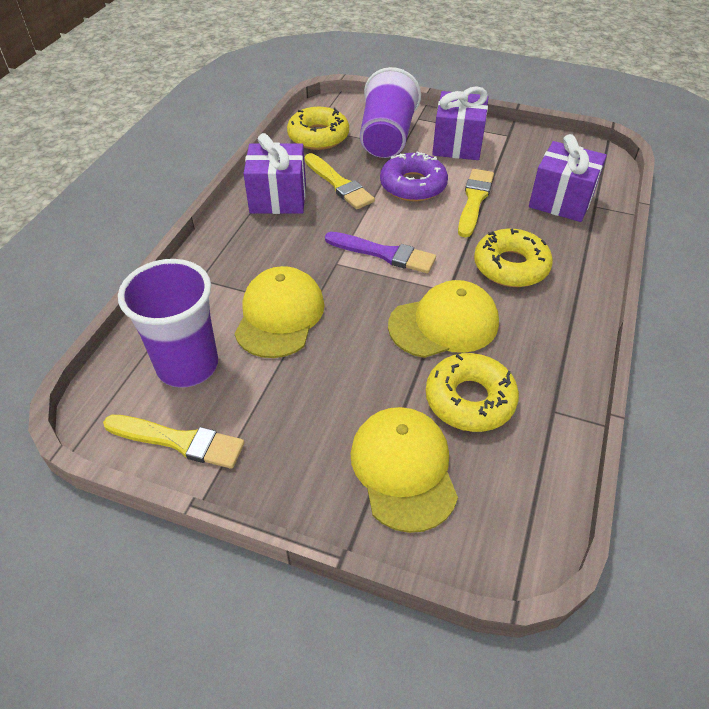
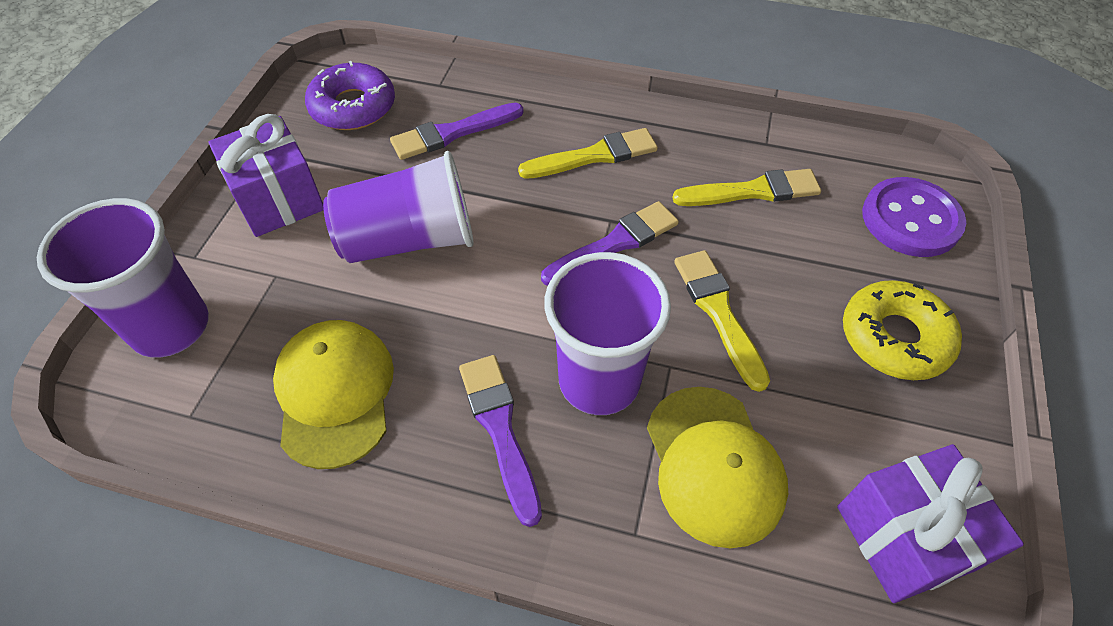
purple brush: 1 -> 3
purple button: 0 -> 1
purple cup: 2 -> 3
purple gift: 3 -> 2
yellow cap: 3 -> 2
yellow donut: 3 -> 1

